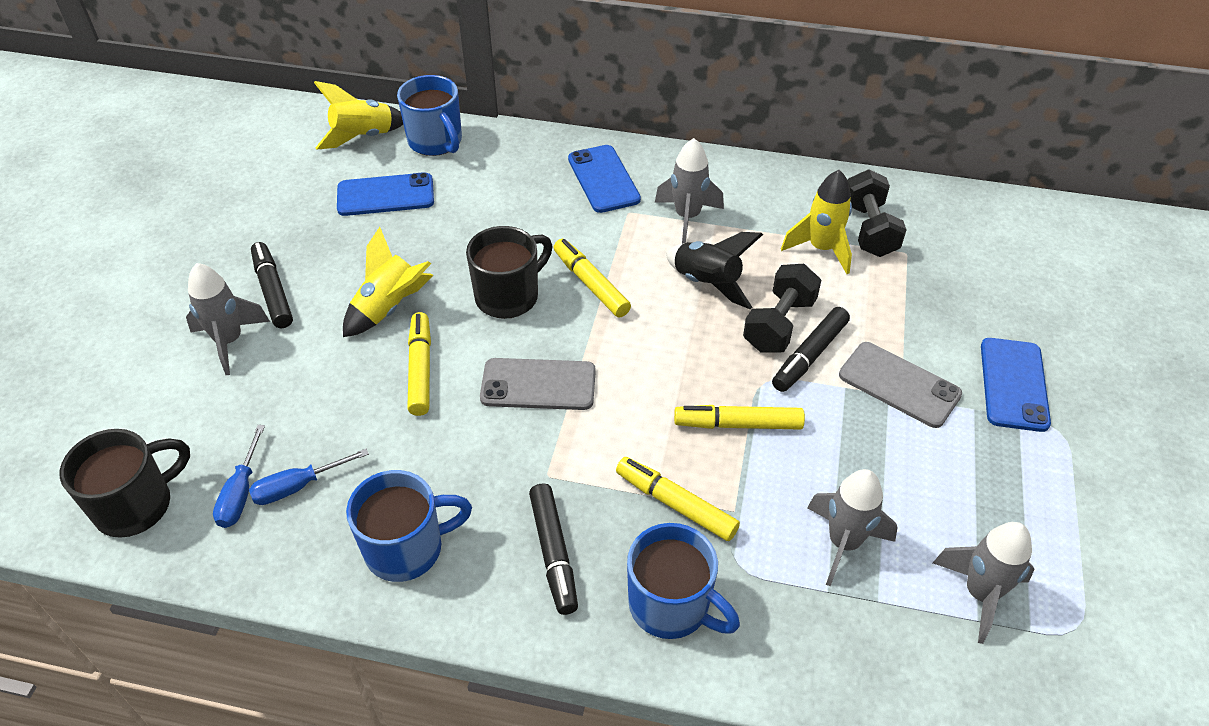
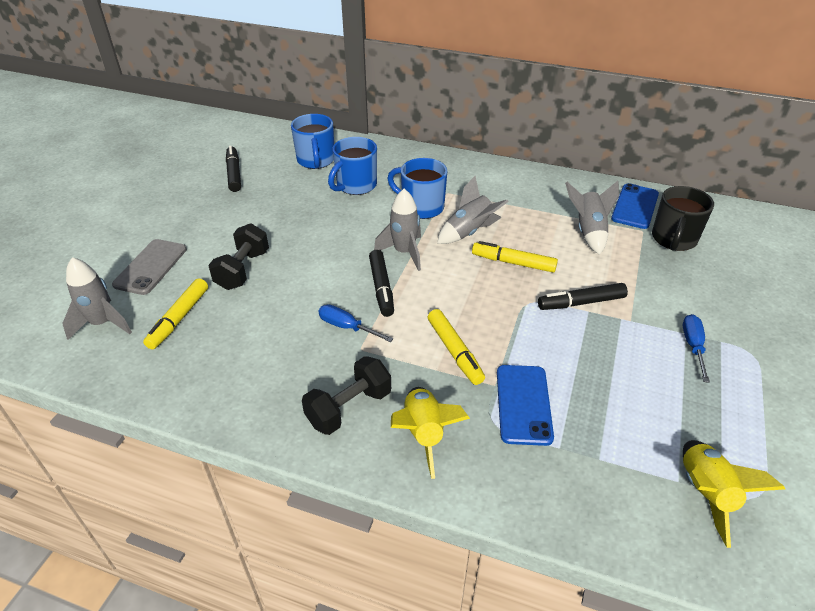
black mug: 2 -> 1
black rocket: 1 -> 0
blue phone: 3 -> 2
grey phone: 2 -> 1
yellow marker: 4 -> 3
yellow rocket: 3 -> 2

